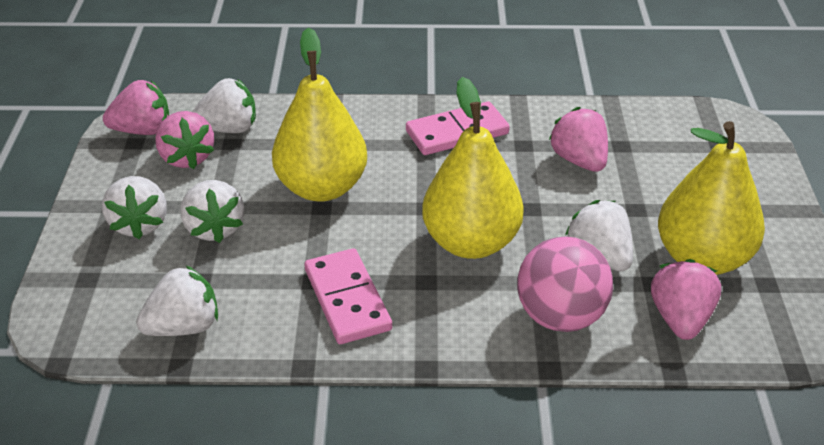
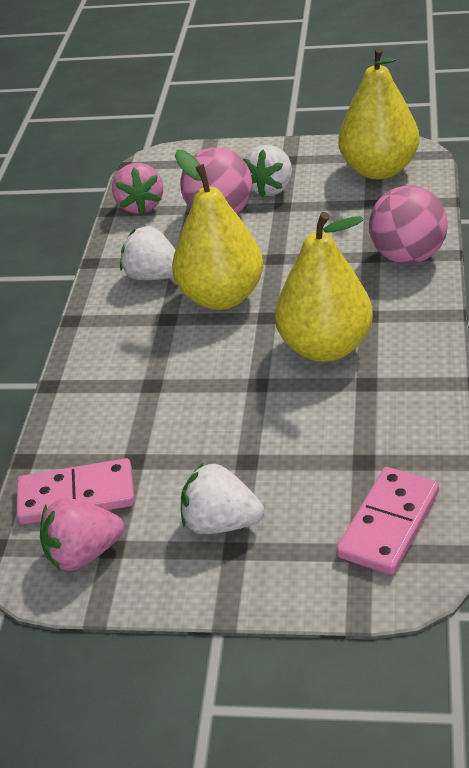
pink ball: 1 -> 2
pink strawberry: 4 -> 2
white strawberry: 5 -> 3

